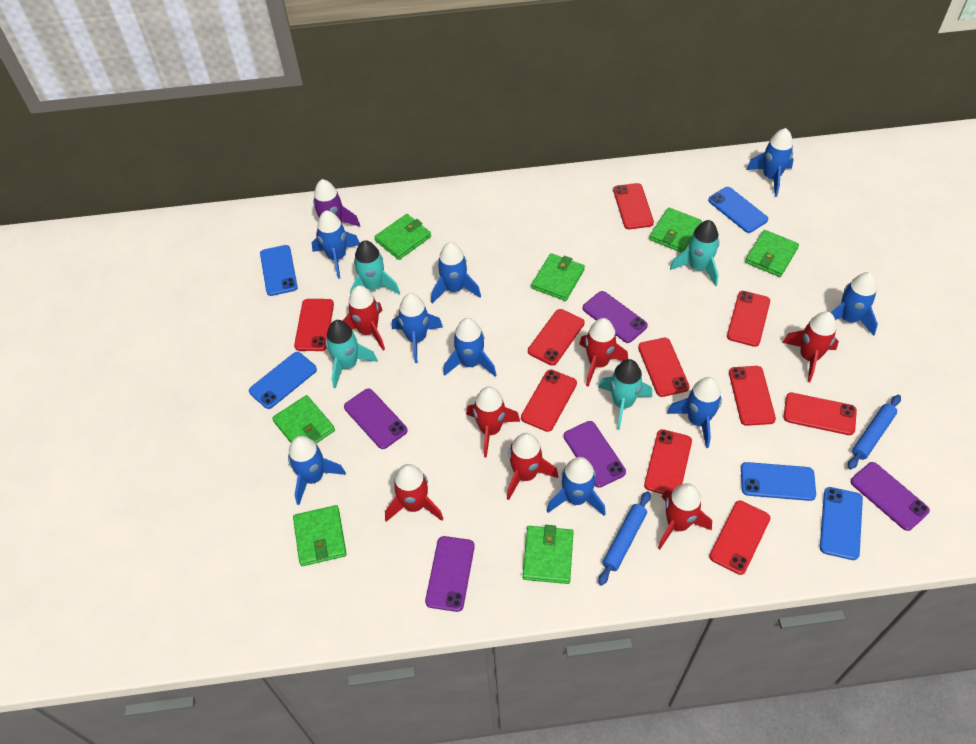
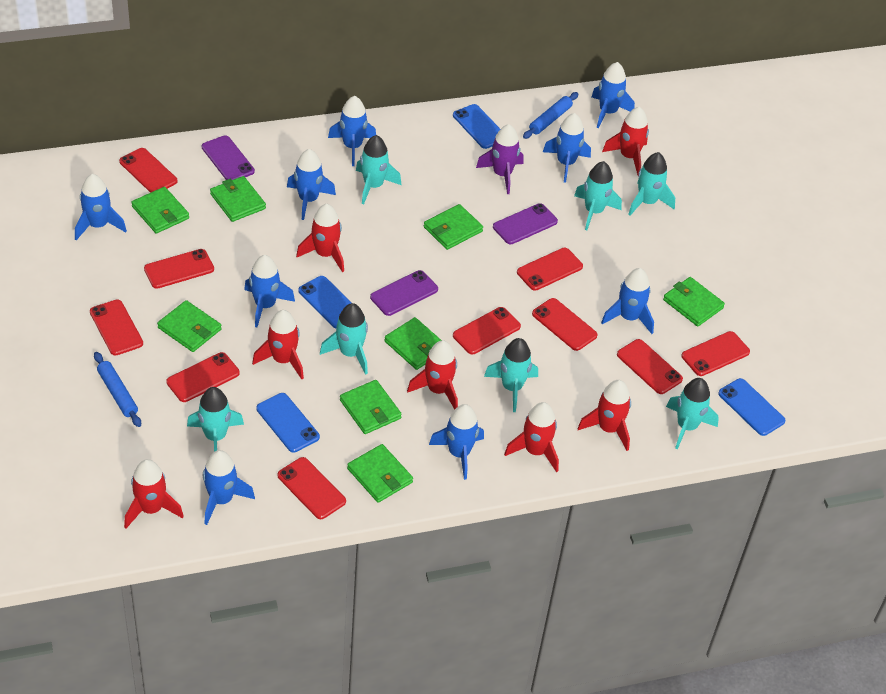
blue phone: 5 -> 4
green wallet: 7 -> 8
purple phone: 5 -> 3
turquoise rocket: 4 -> 7

